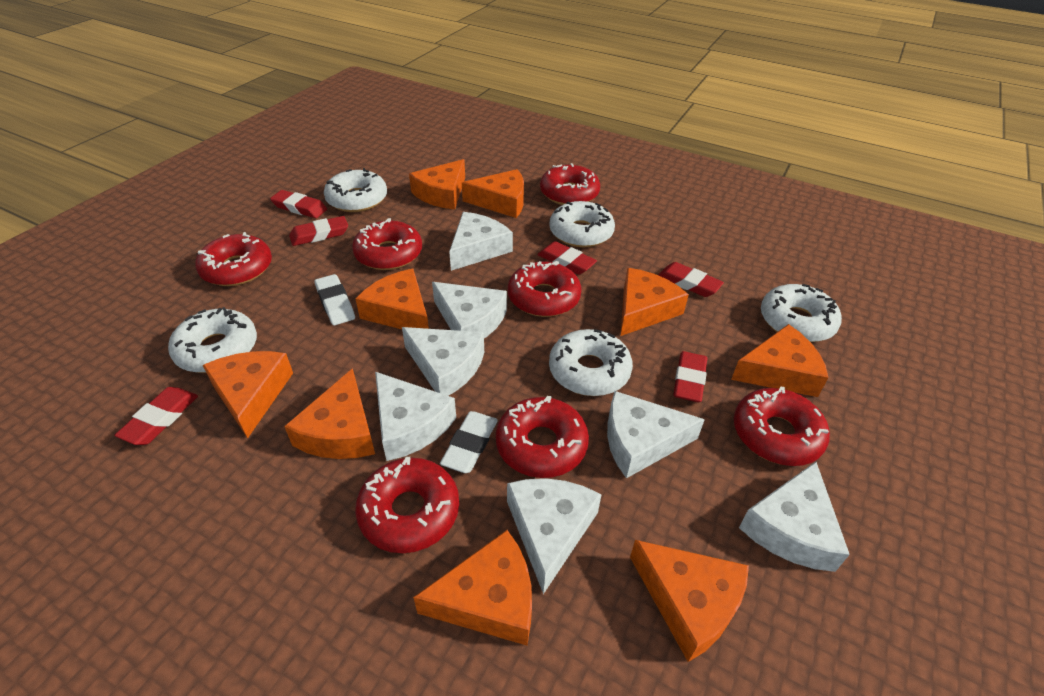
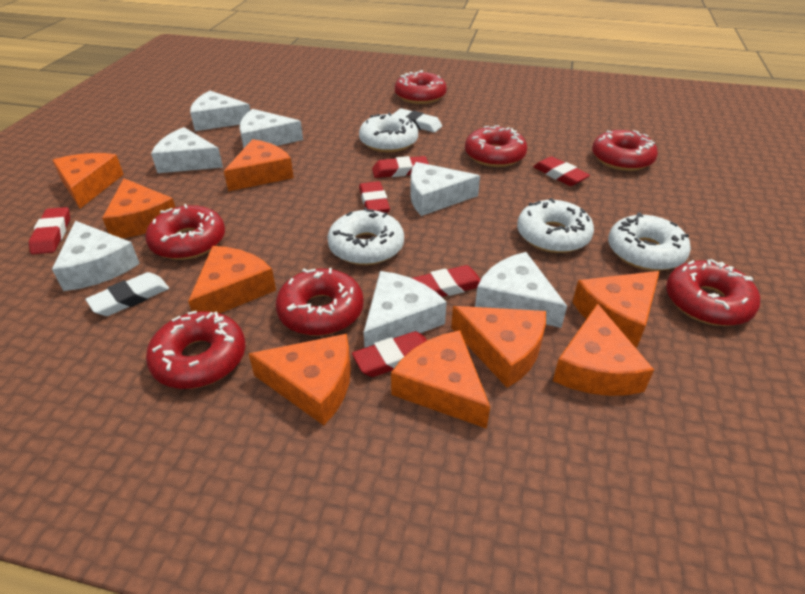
white donut: 5 -> 4

